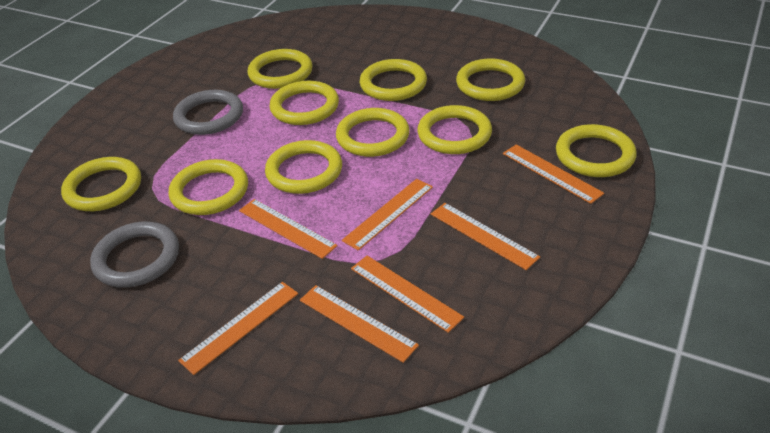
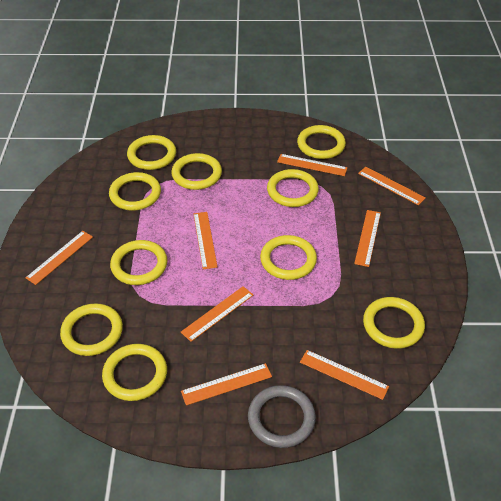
grey ring: 2 -> 1
orange ruler: 7 -> 8

